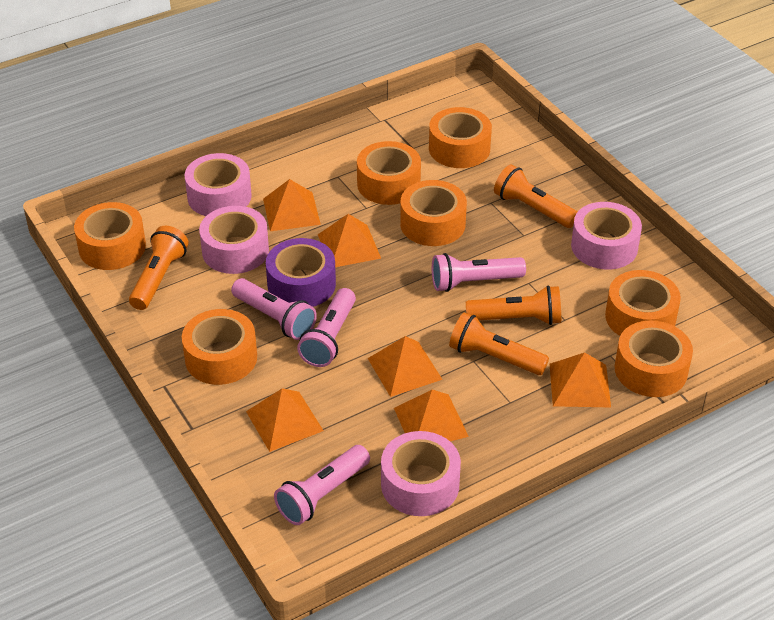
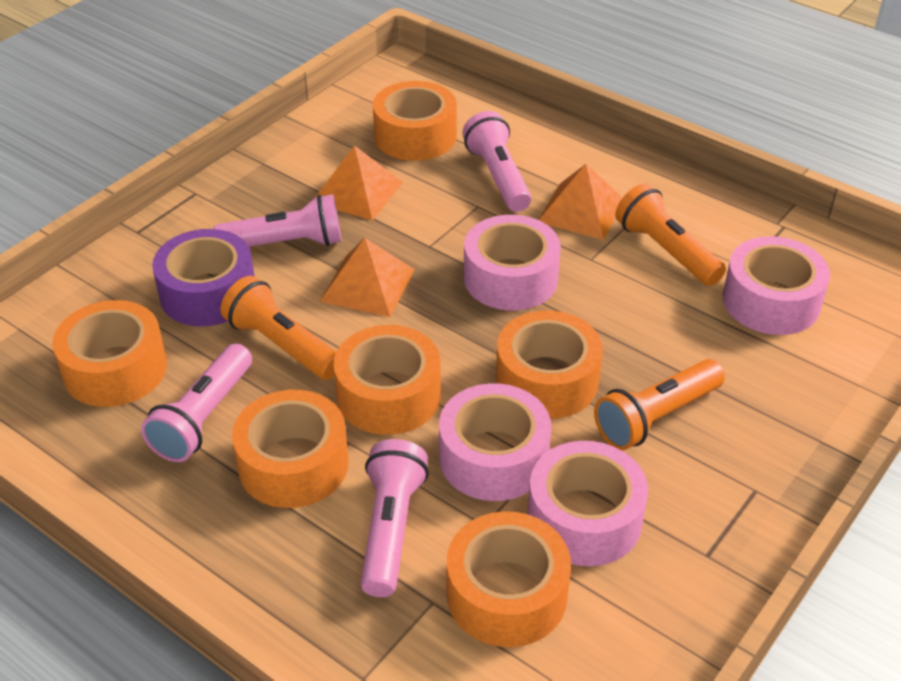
orange flashlight: 4 -> 3
orange pyramid: 6 -> 3
orange tape: 7 -> 6

